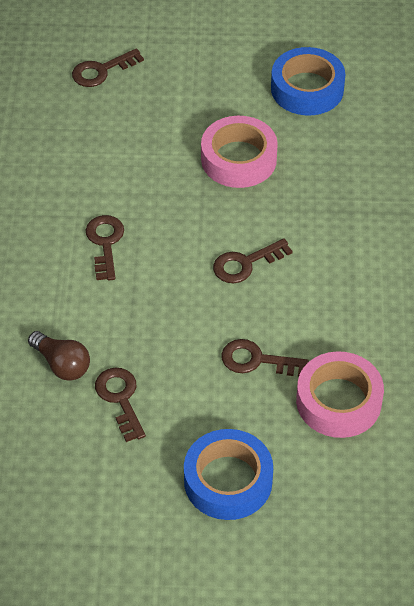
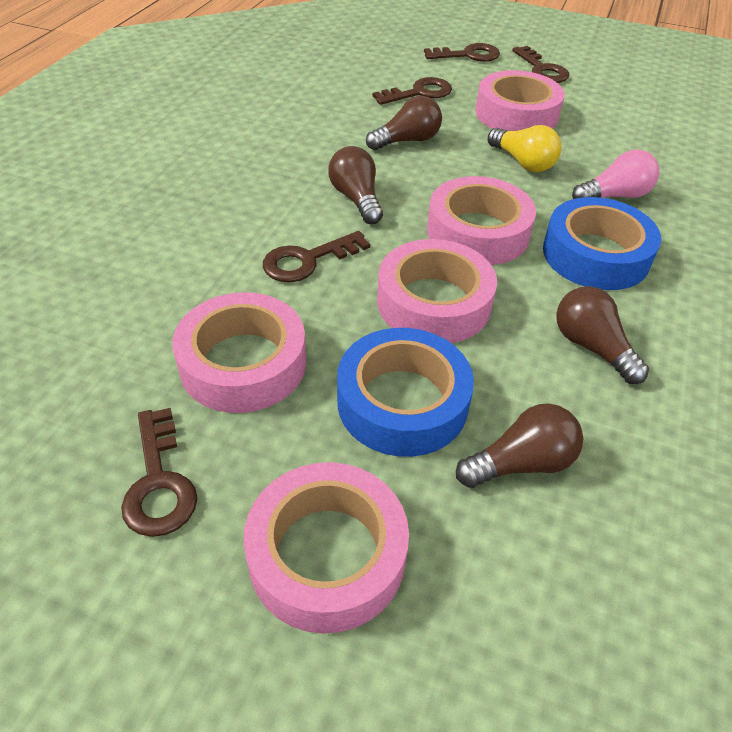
brown light bulb: 1 -> 4
pink light bulb: 0 -> 1
pink tape: 2 -> 5
yellow light bulb: 0 -> 1

